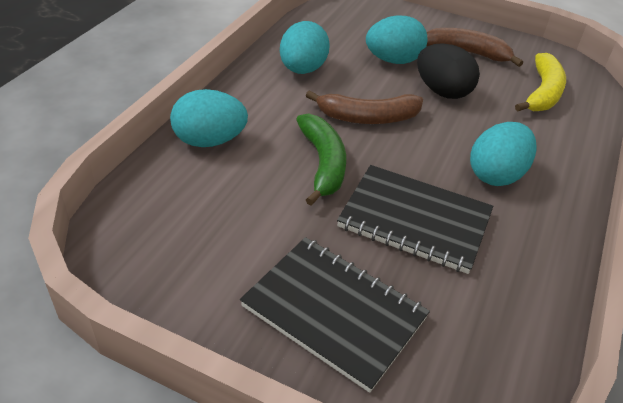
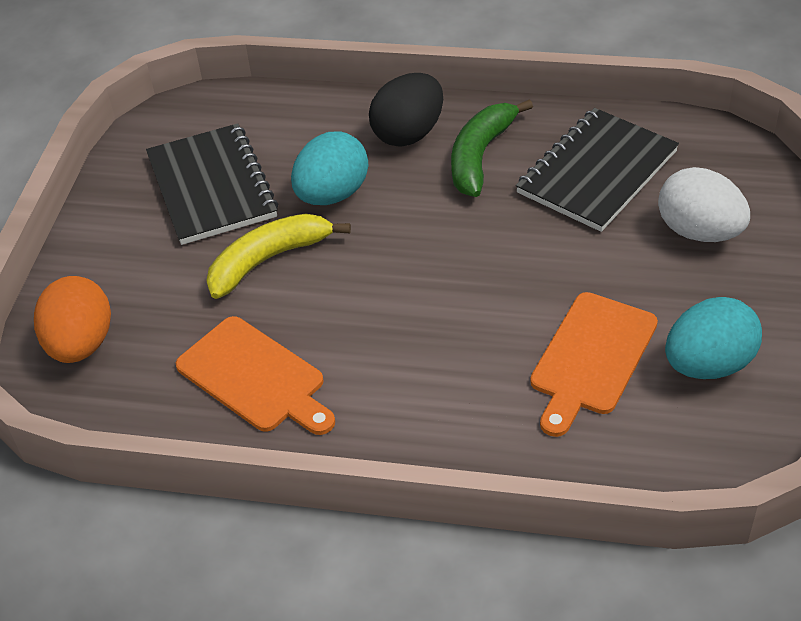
brown banana: 2 -> 0
orange cutting board: 0 -> 2
orange egg: 0 -> 1
turquoise egg: 4 -> 2
white egg: 0 -> 1

